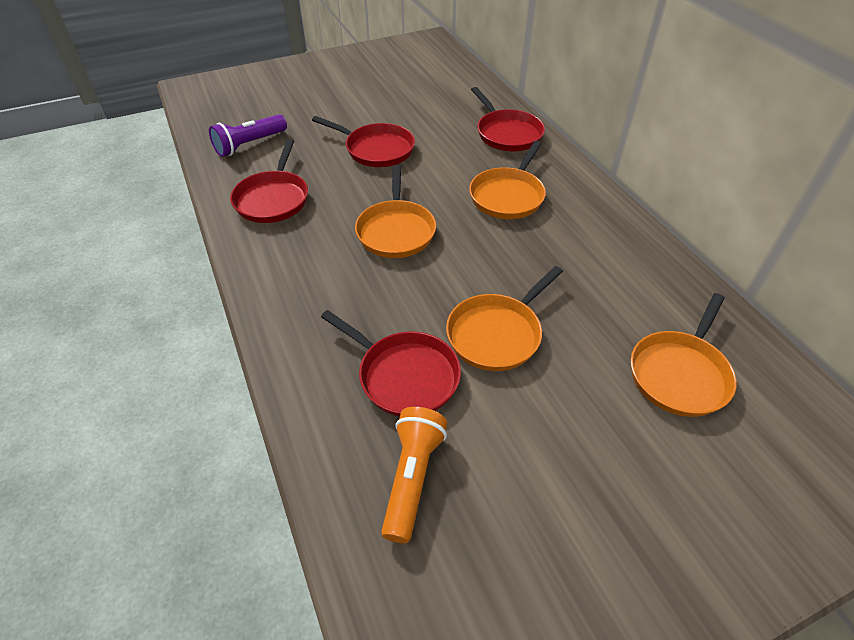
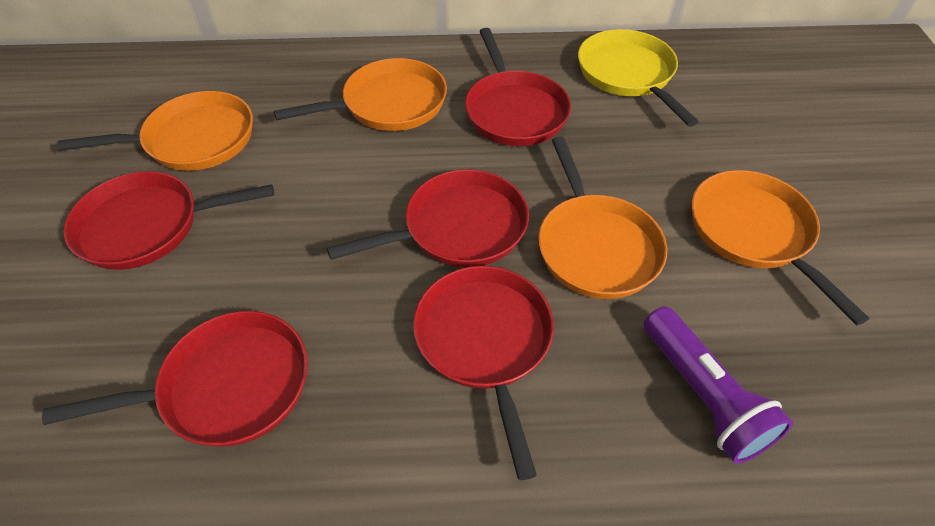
orange flashlight: 1 -> 0
red pan: 4 -> 5
yellow pan: 0 -> 1

